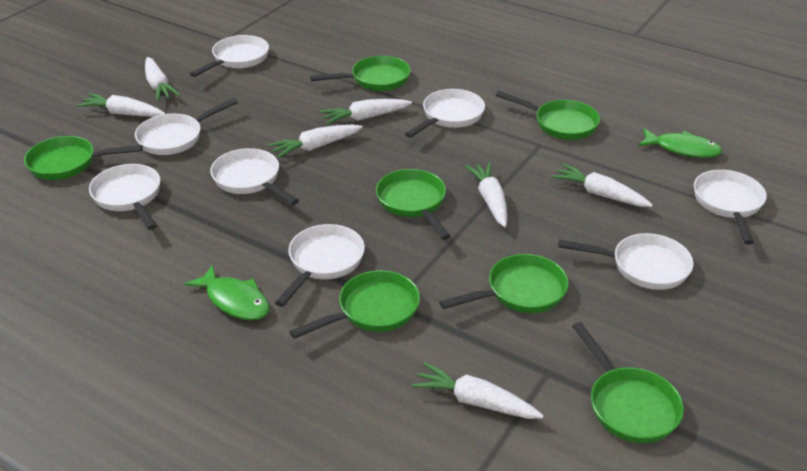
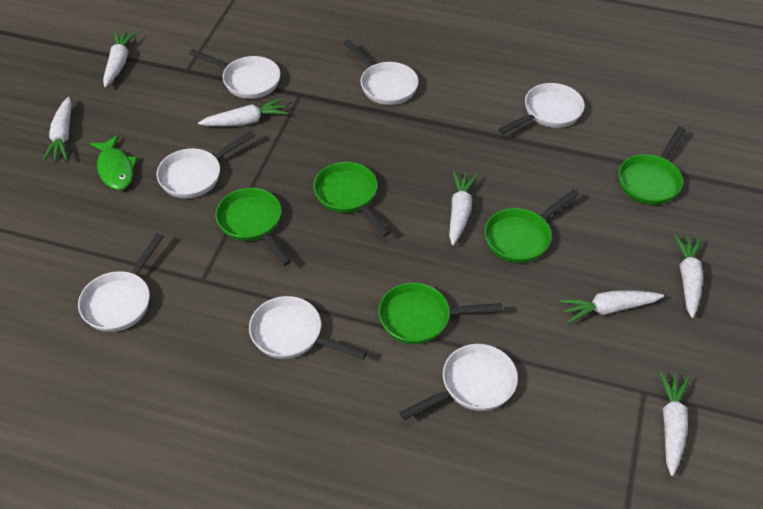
green fish: 2 -> 1
green pan: 7 -> 5
white pan: 8 -> 7

